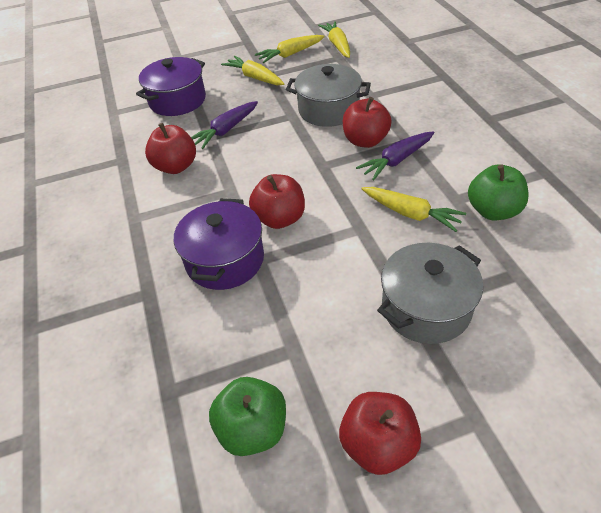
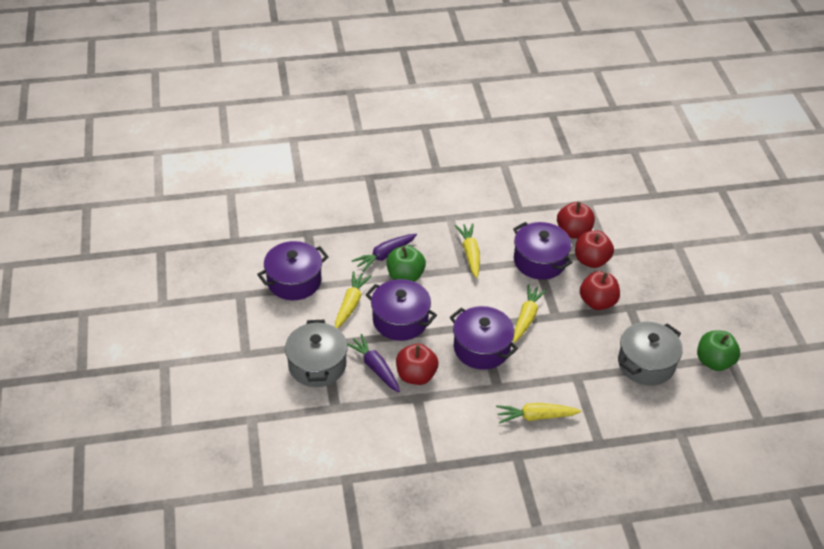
purple pot: 2 -> 4

